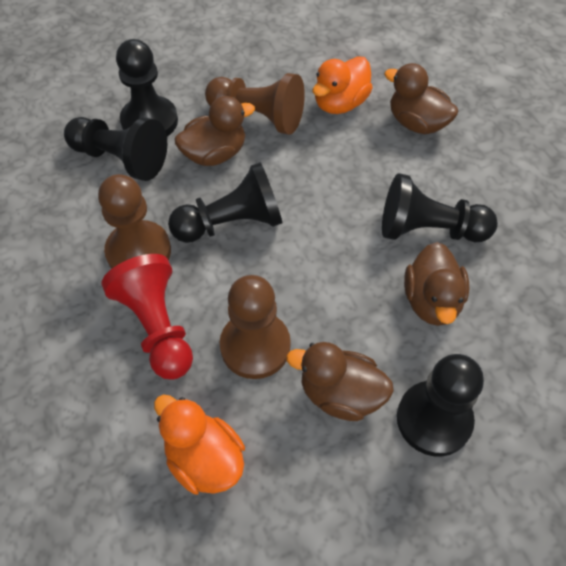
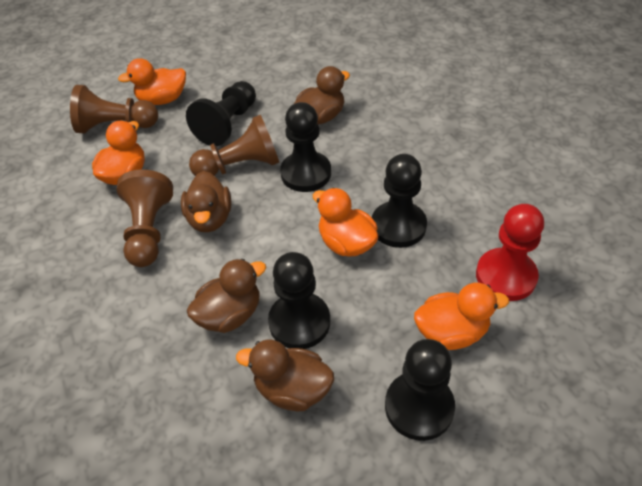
orange duck: 2 -> 4

